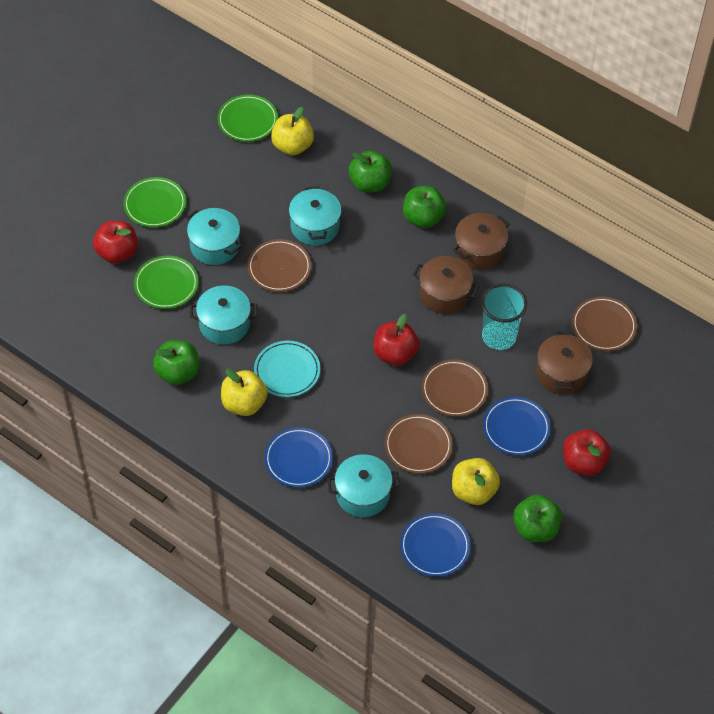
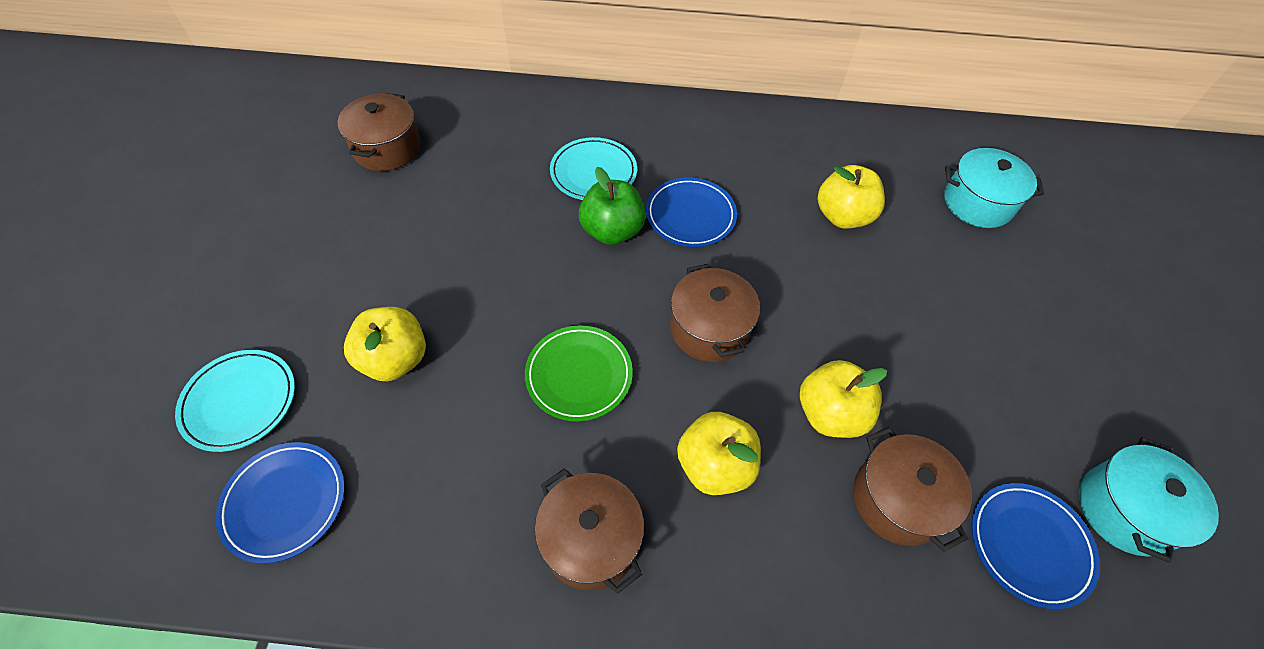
brown plate: 4 -> 0
brown pot: 3 -> 4
green apple: 4 -> 1
green plate: 3 -> 1
red apple: 3 -> 0
turquoise cup: 1 -> 0
turquoise plate: 1 -> 2
turquoise pot: 4 -> 2
yellow apple: 3 -> 4

